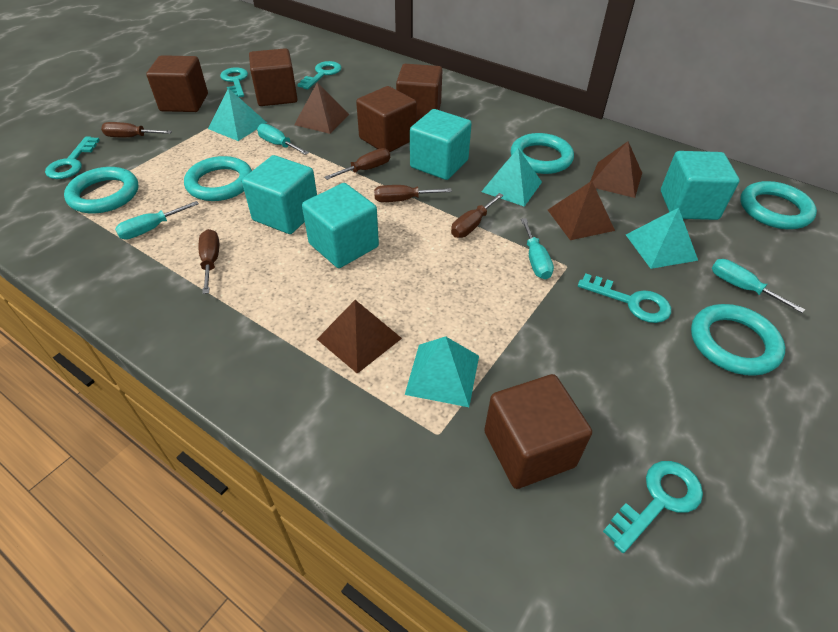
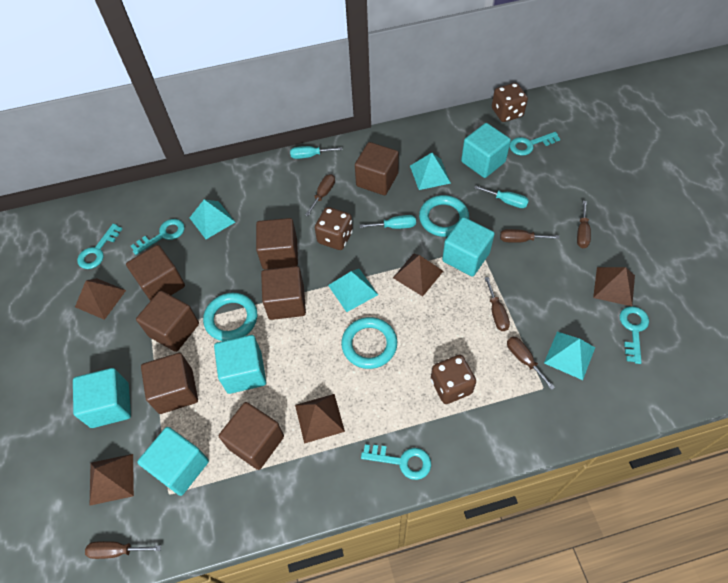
brown cube: 5 -> 7
brown dice: 0 -> 3
brown pyramid: 4 -> 5
brown screwdriver: 5 -> 6
turquoise cube: 4 -> 5
turquoise ring: 5 -> 3
turquoise screwdriver: 4 -> 3

